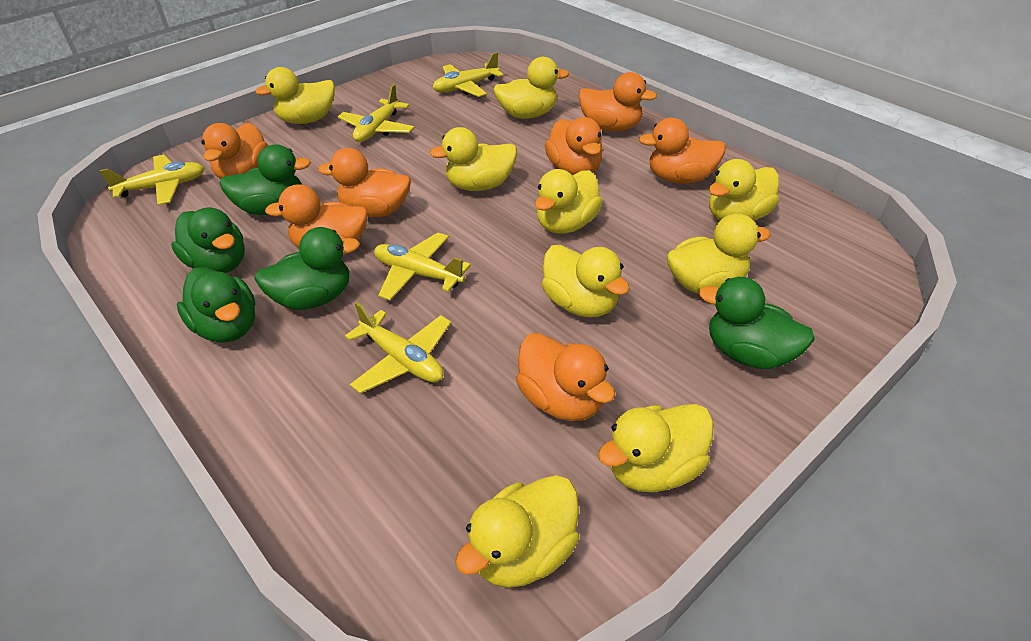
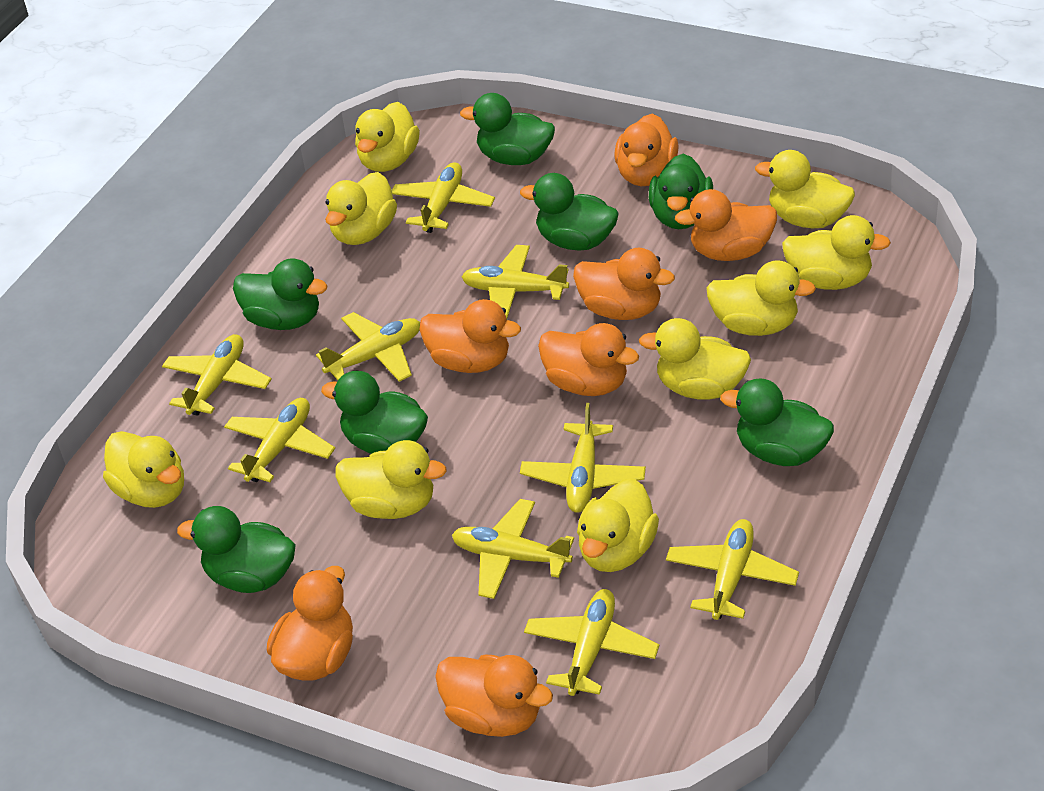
green duck: 5 -> 7
yellow plane: 5 -> 9

